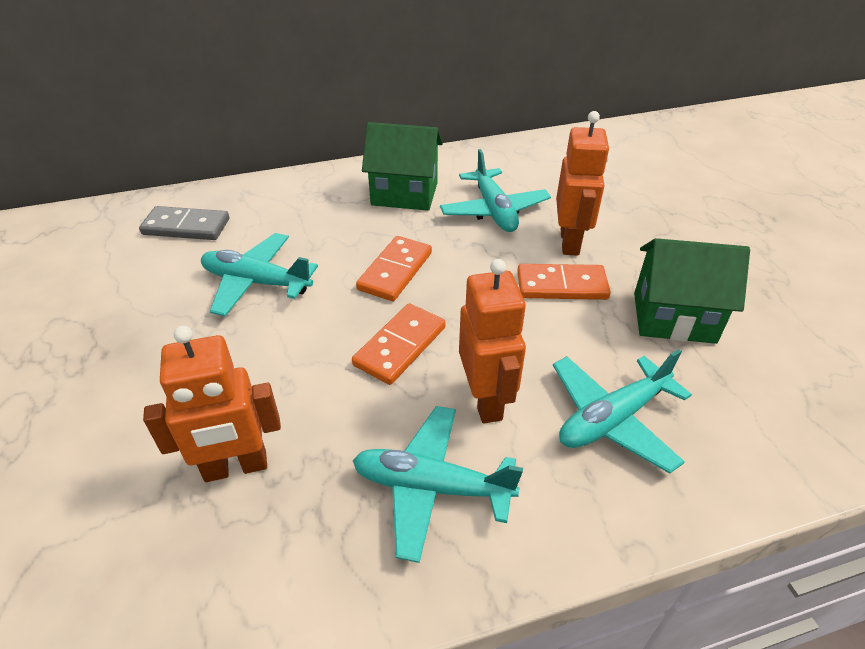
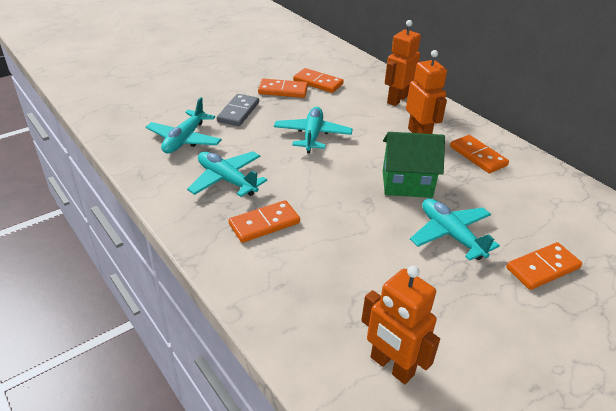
green house: 2 -> 1
orange domino: 3 -> 5

